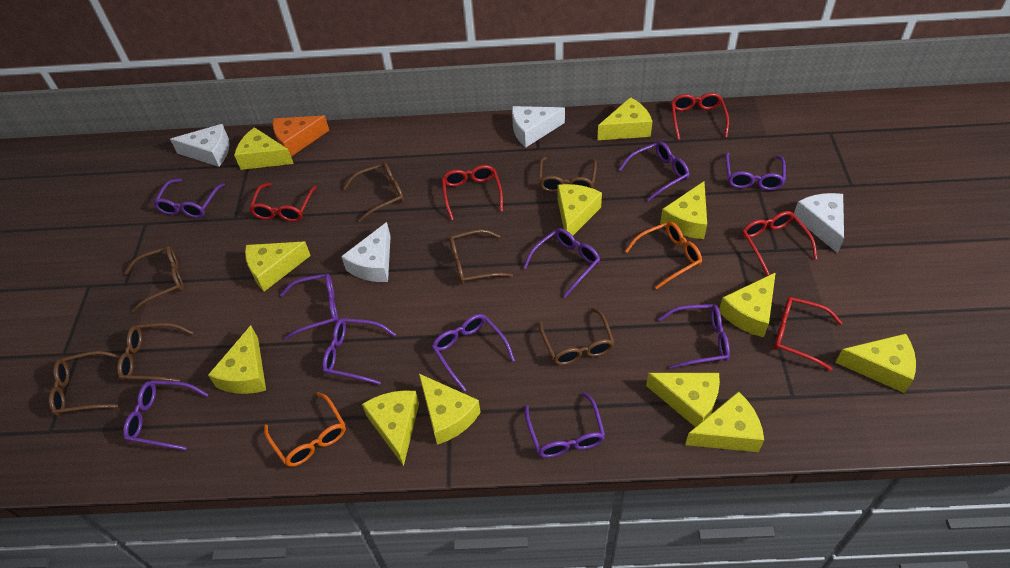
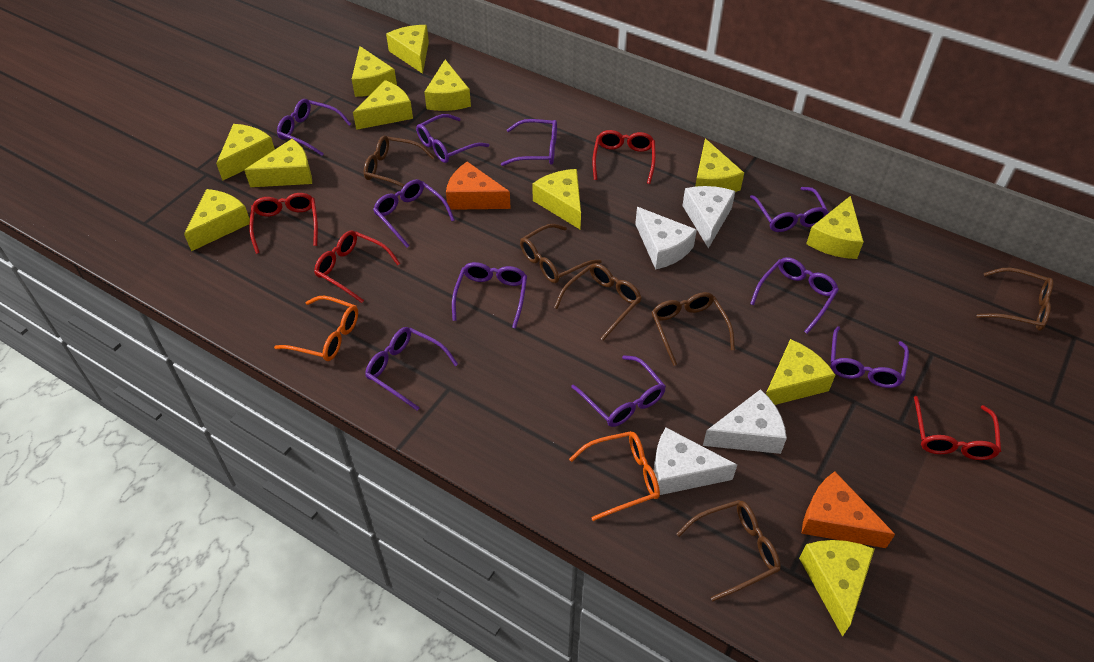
brown glasses: 7 -> 6
orange cheese: 1 -> 2
red glasses: 5 -> 4

